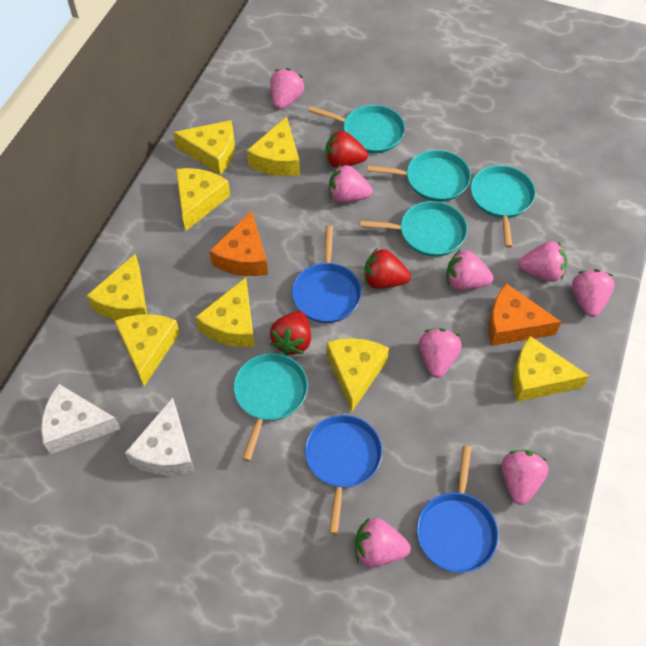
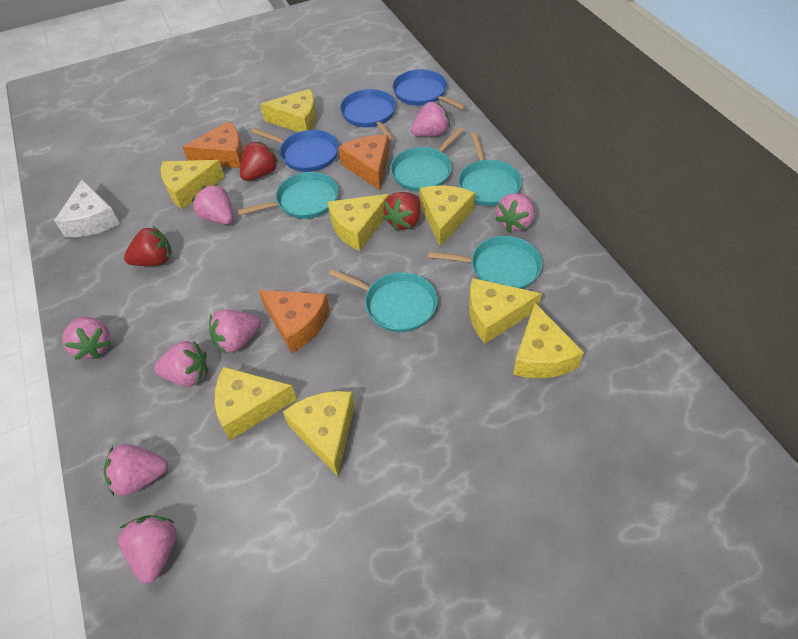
orange cheese: 2 -> 3
white cheese: 2 -> 1

